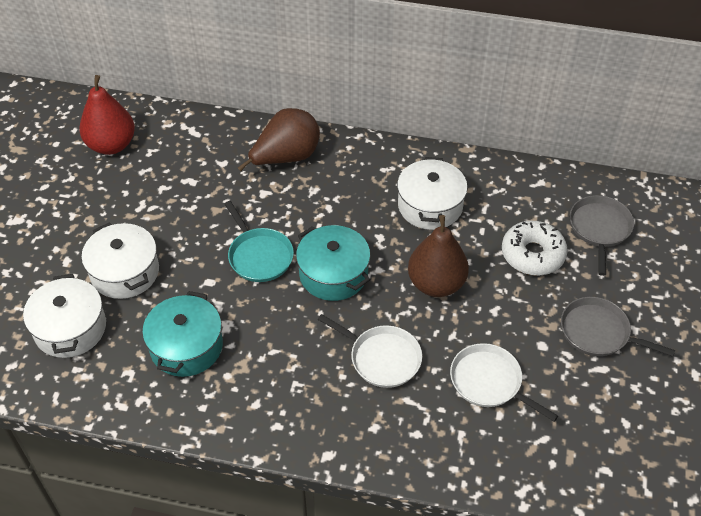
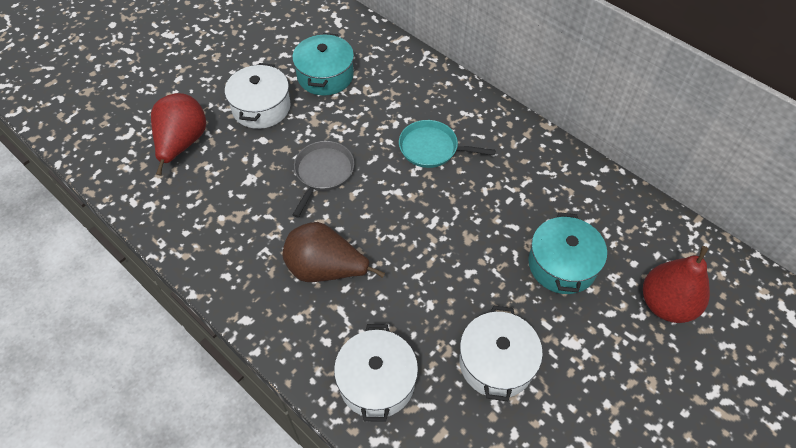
brown pear: 2 -> 1
grey pan: 2 -> 1
red pear: 1 -> 2
white donut: 1 -> 0
white pan: 2 -> 0

